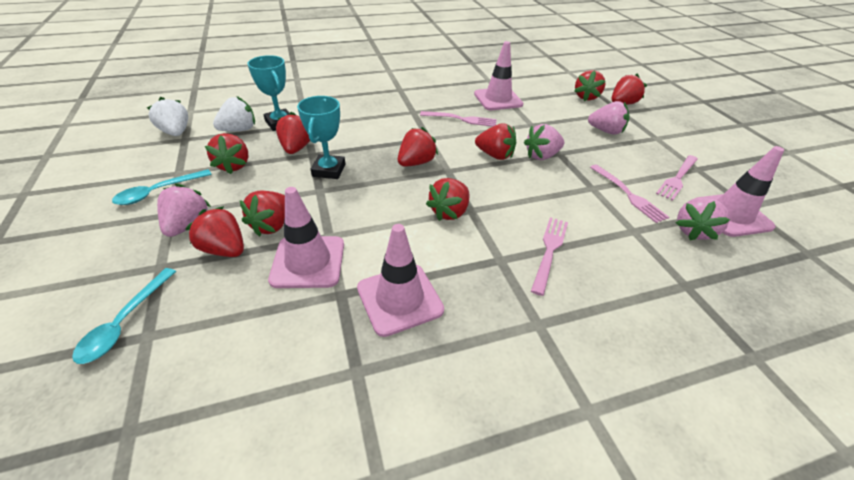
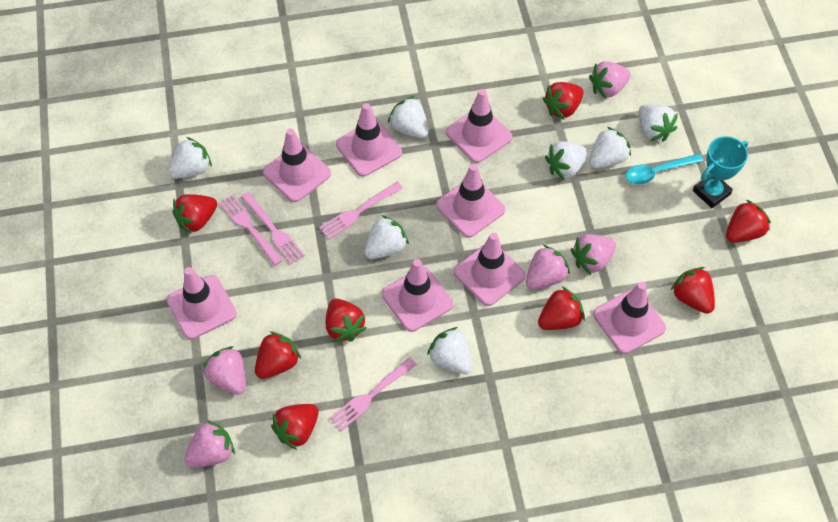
pink strawberry: 4 -> 5
pink traffic cone: 4 -> 8
red strawberry: 9 -> 8
turquoise spoon: 2 -> 1
turquoise trophy: 2 -> 1
white strawberry: 2 -> 7

